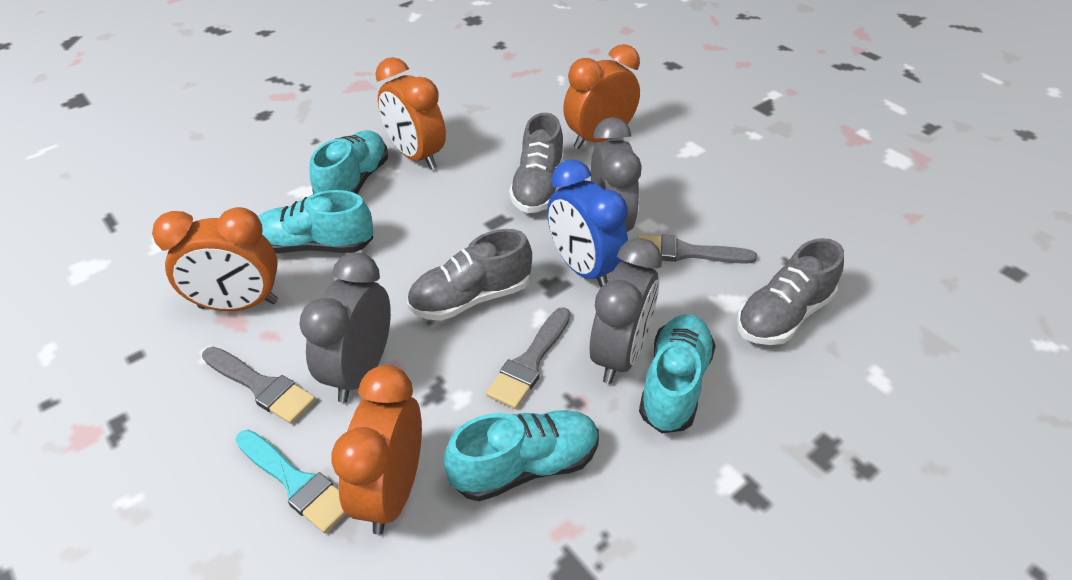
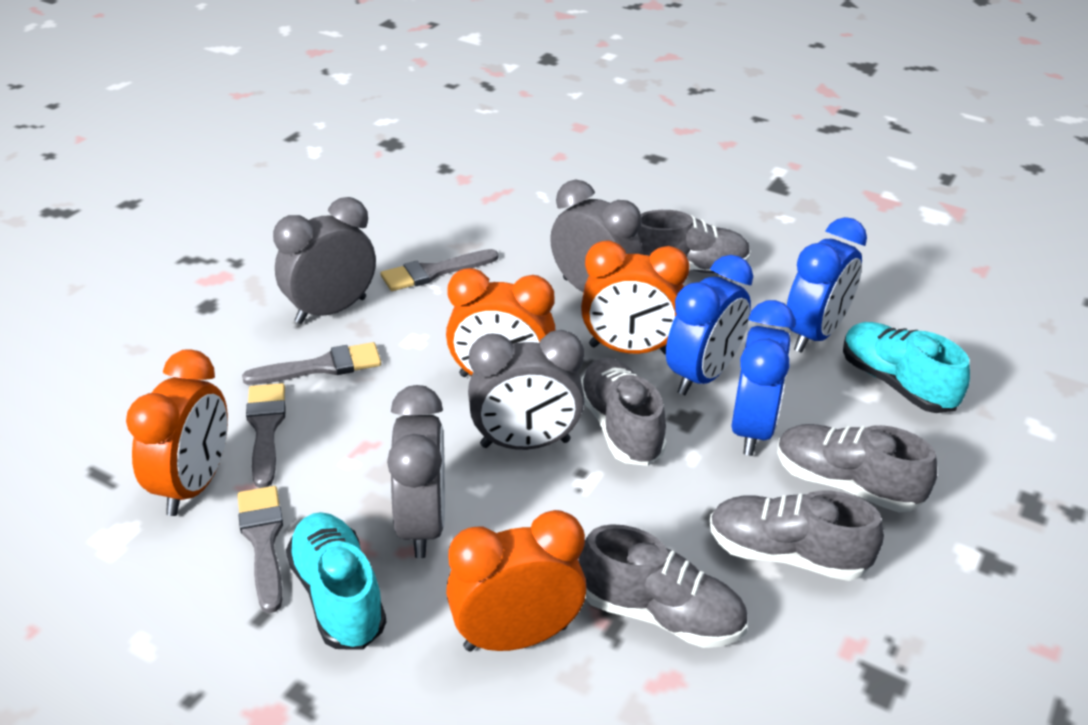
blue clock: 1 -> 3
grey brush: 3 -> 4
grey clock: 3 -> 4
grey shoe: 3 -> 5
turquoise brush: 1 -> 0
turquoise shoe: 4 -> 2

